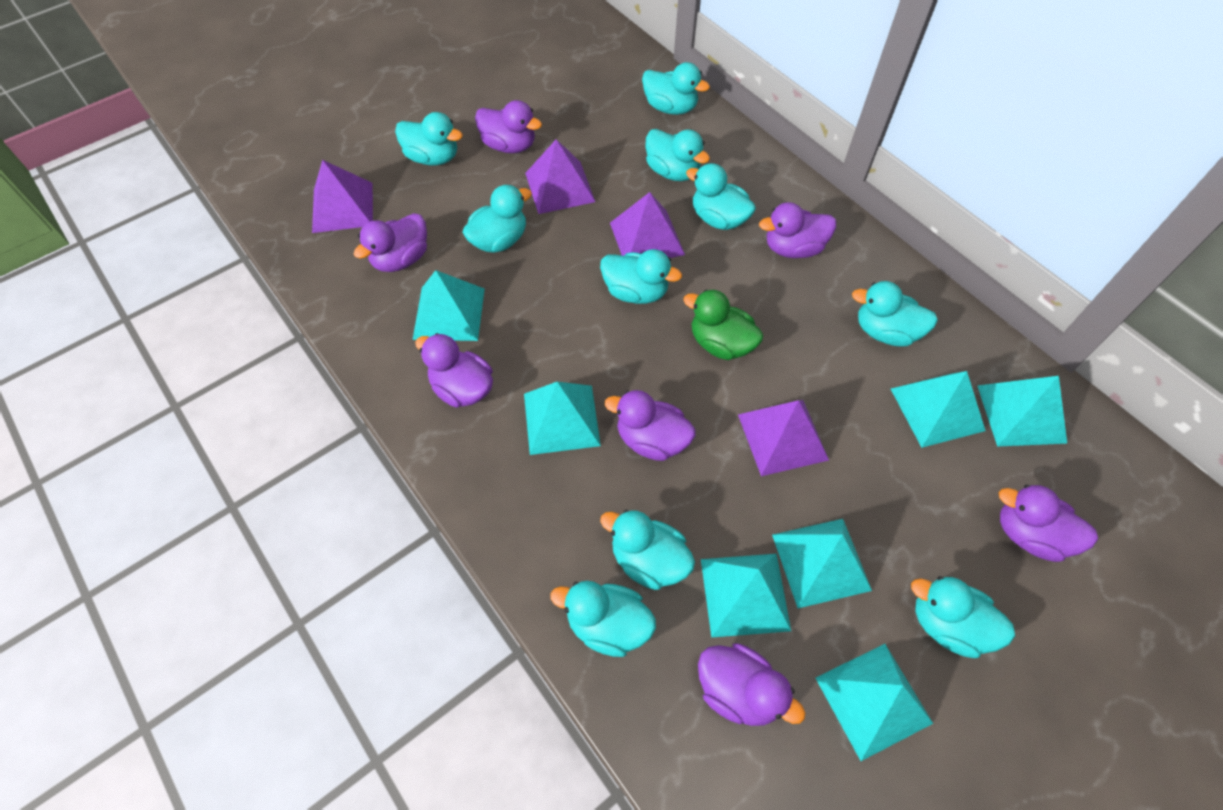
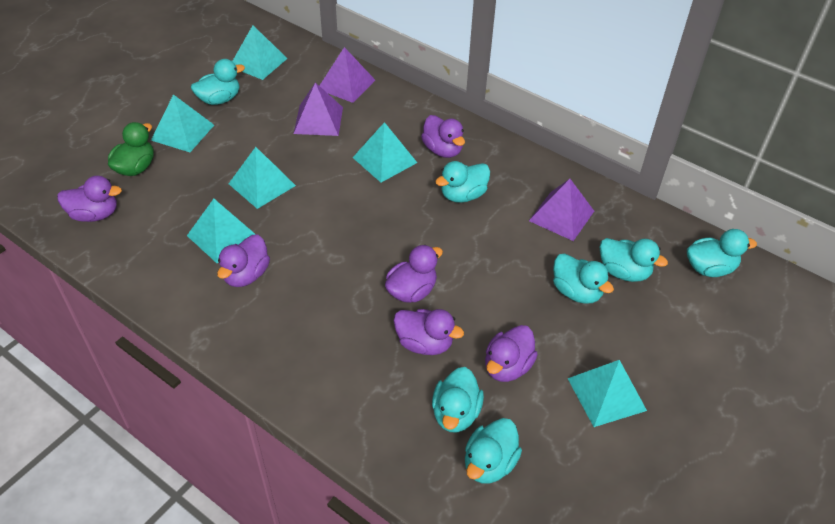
purple duck: 7 -> 6
purple pyramid: 4 -> 3
turquoise duck: 10 -> 7
turquoise pyramid: 7 -> 6

